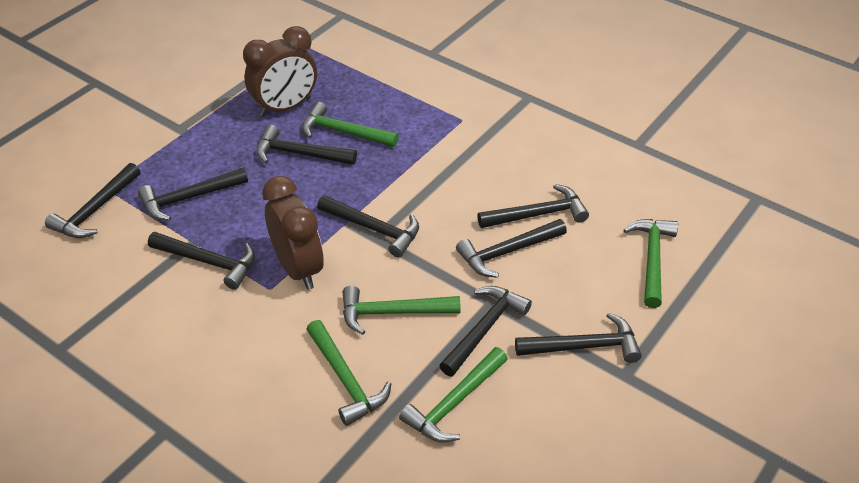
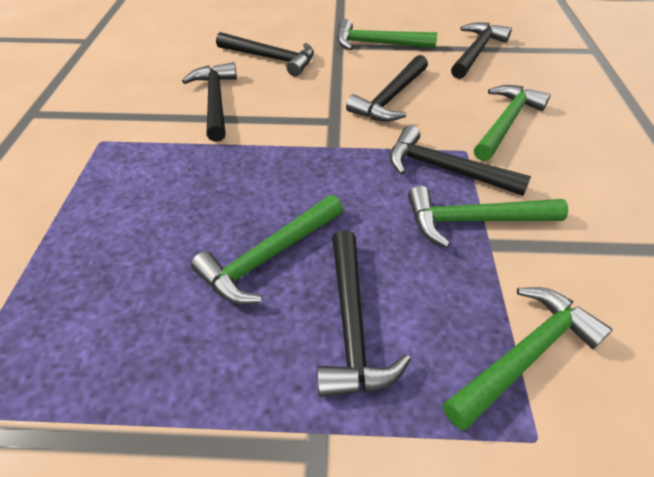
black hammer: 9 -> 6
brown clock: 2 -> 0

